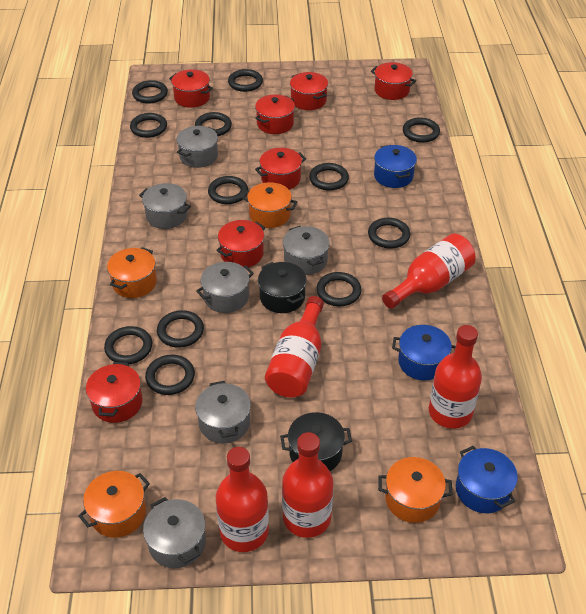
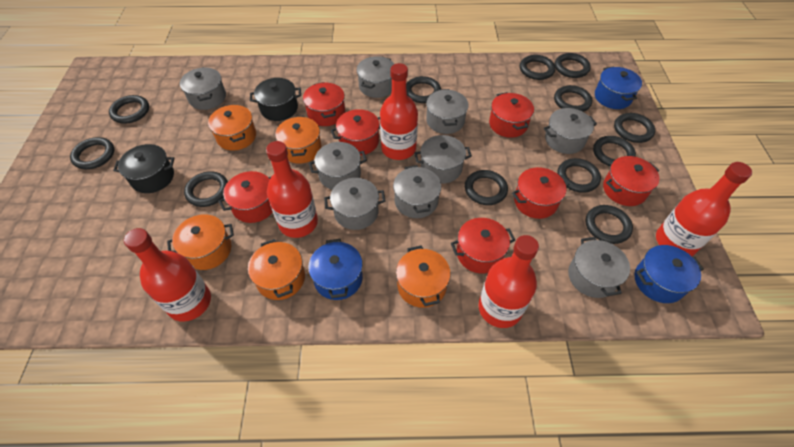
grey pot: 6 -> 9
orange pot: 4 -> 5

